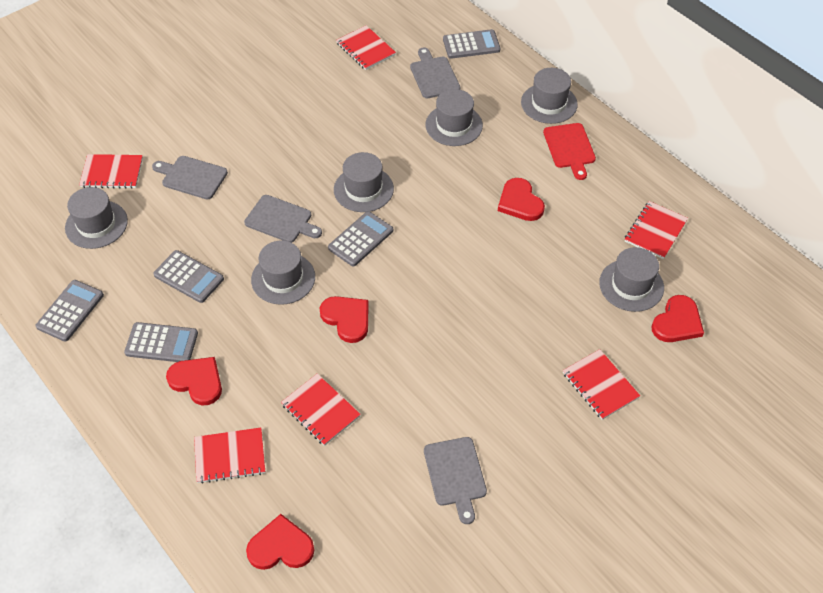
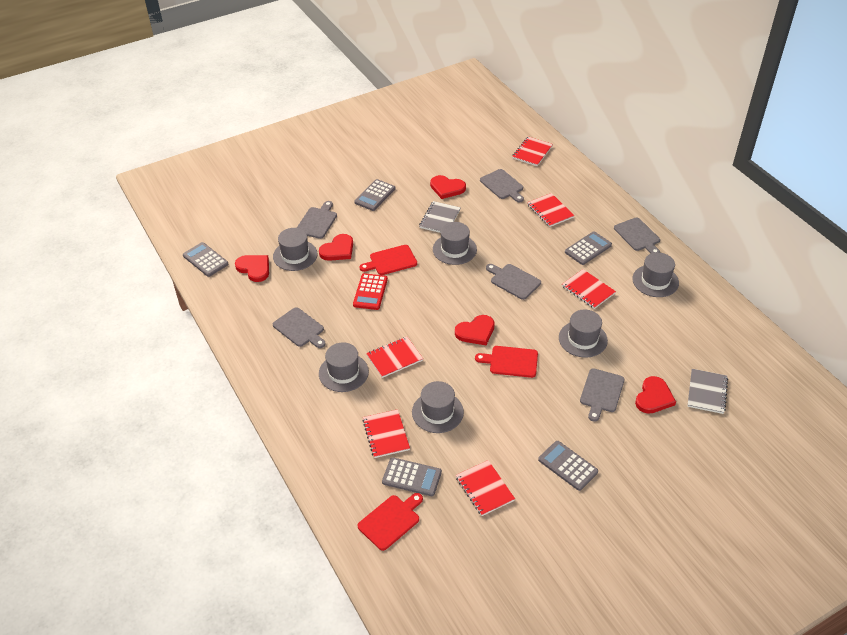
grey cutting board: 4 -> 6
grey notebook: 0 -> 2
red calculator: 0 -> 1
red cutting board: 1 -> 3

